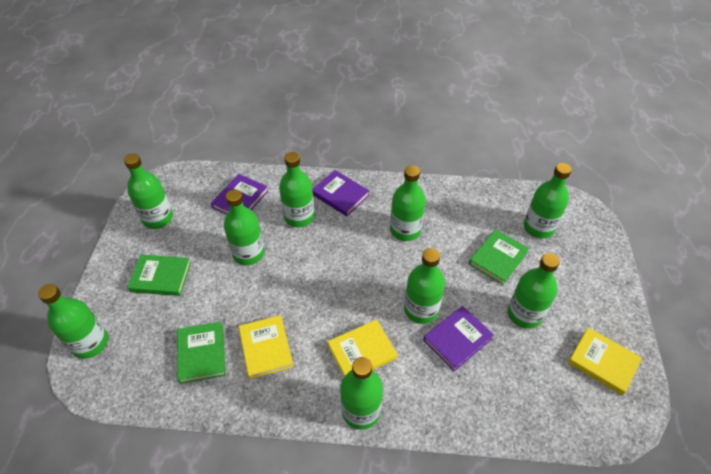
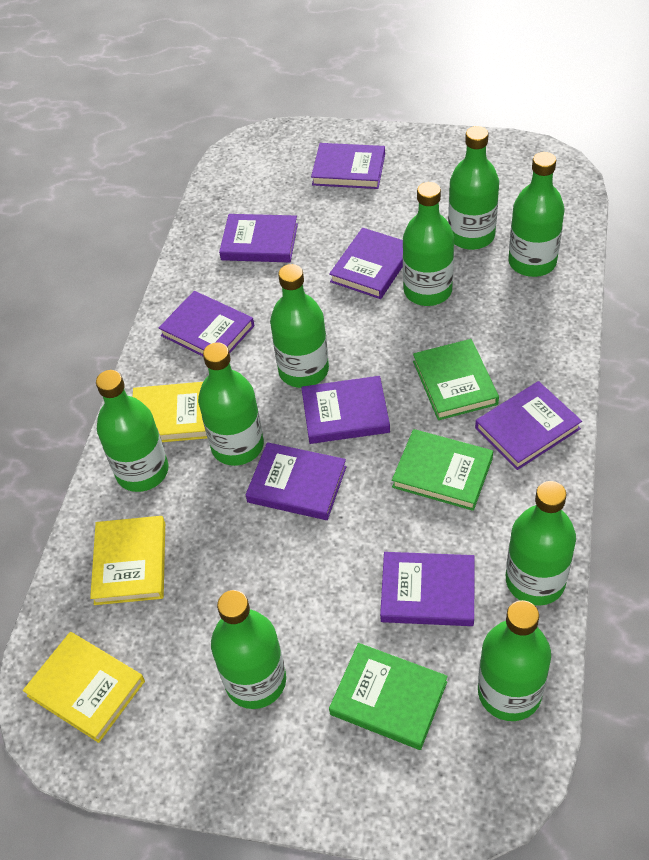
purple book: 3 -> 8

